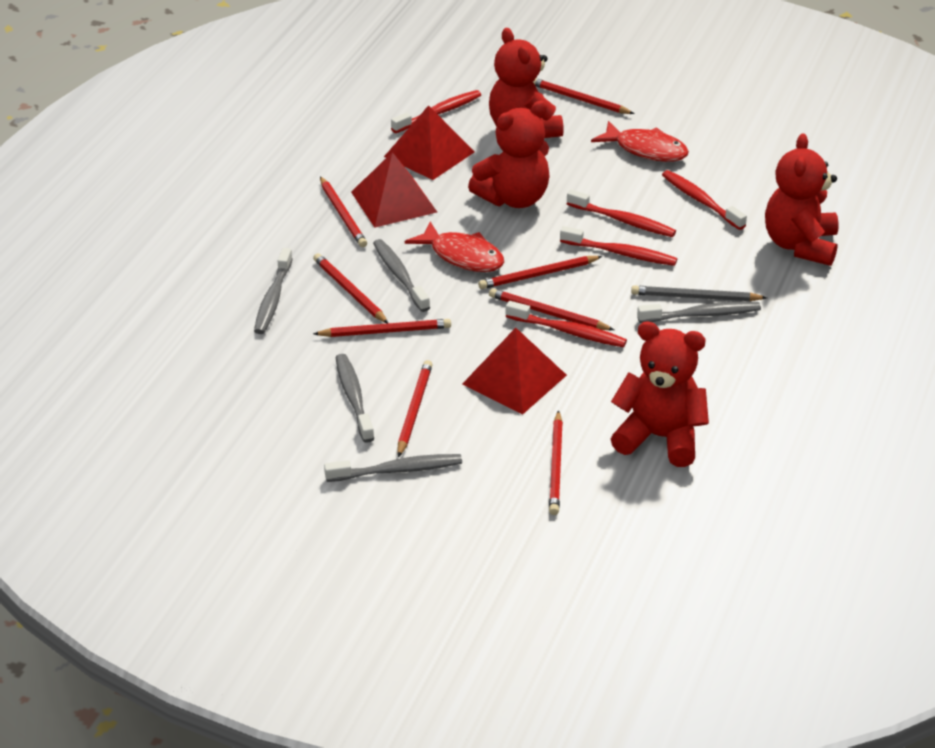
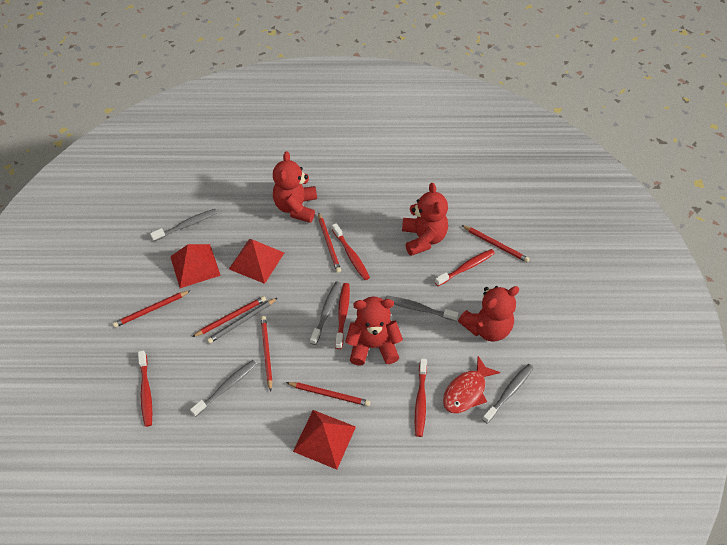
red fish: 2 -> 1
red pencil: 8 -> 6

